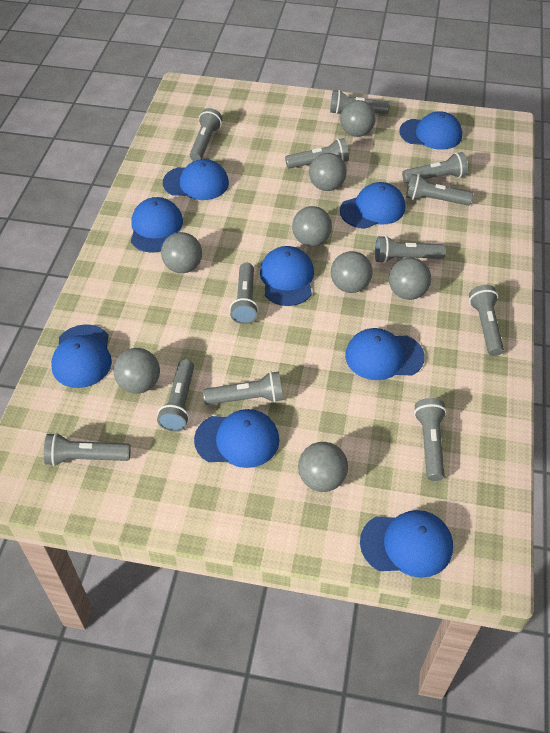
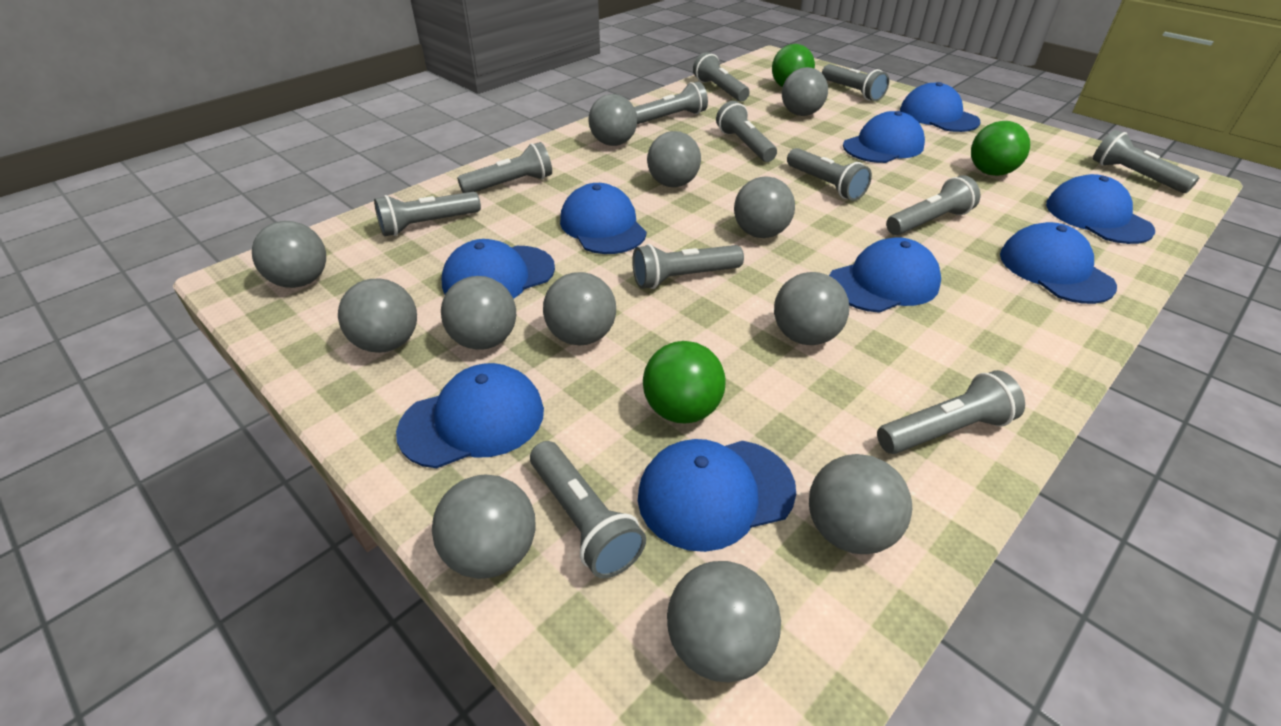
green ball: 0 -> 3
grey ball: 8 -> 12

